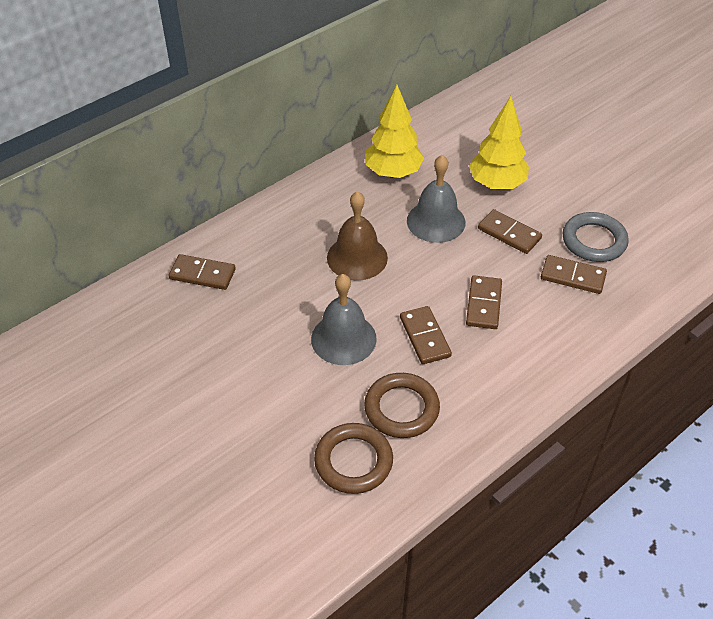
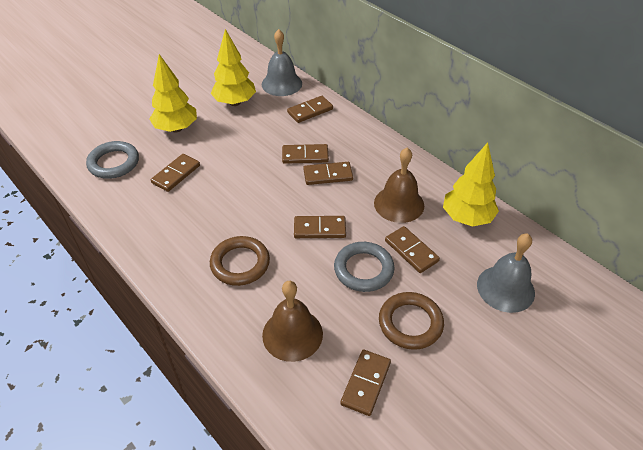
brown bell: 1 -> 2
brown domino: 5 -> 7
grey ring: 1 -> 2
yellow tree: 2 -> 3

